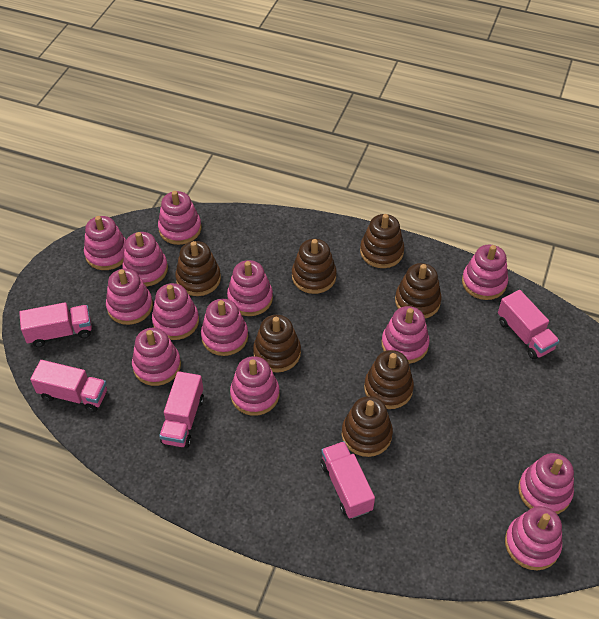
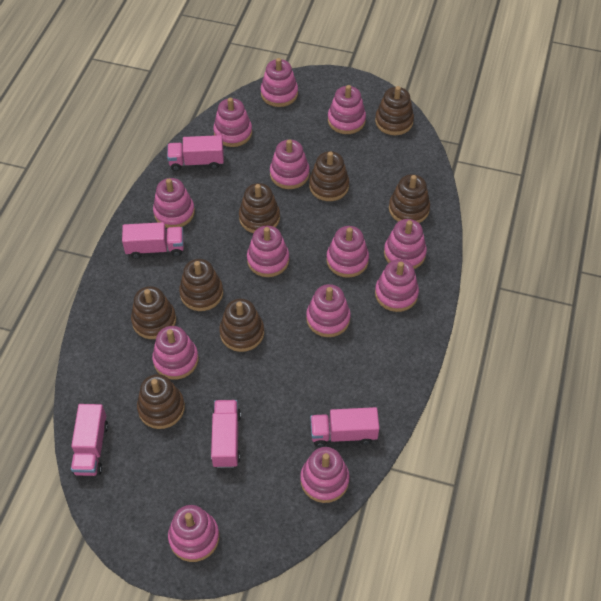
brown stacking toy: 7 -> 8

